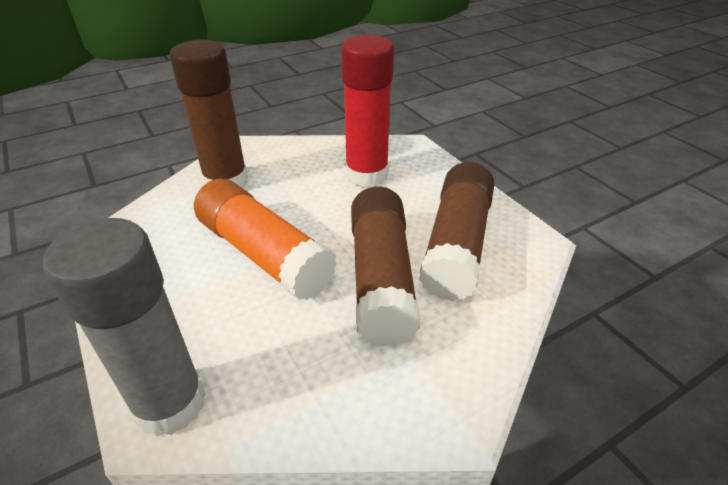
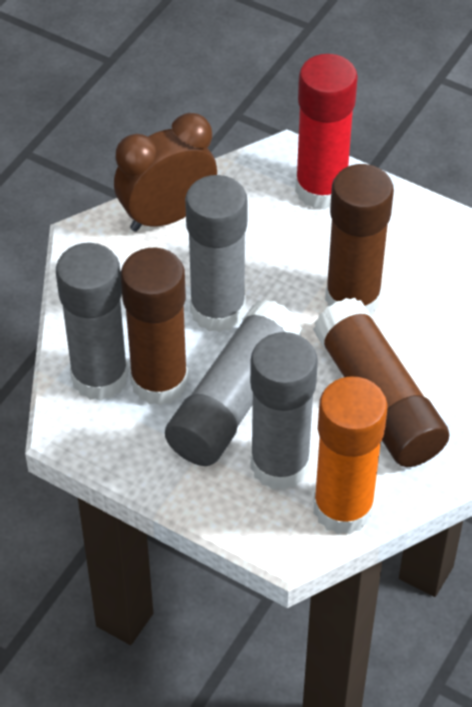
brown clock: 0 -> 1
grey glue stick: 1 -> 4

